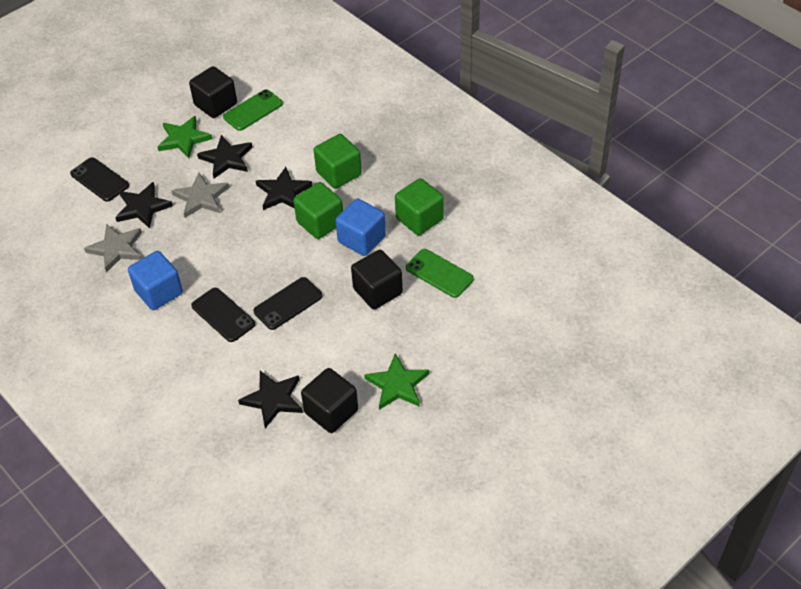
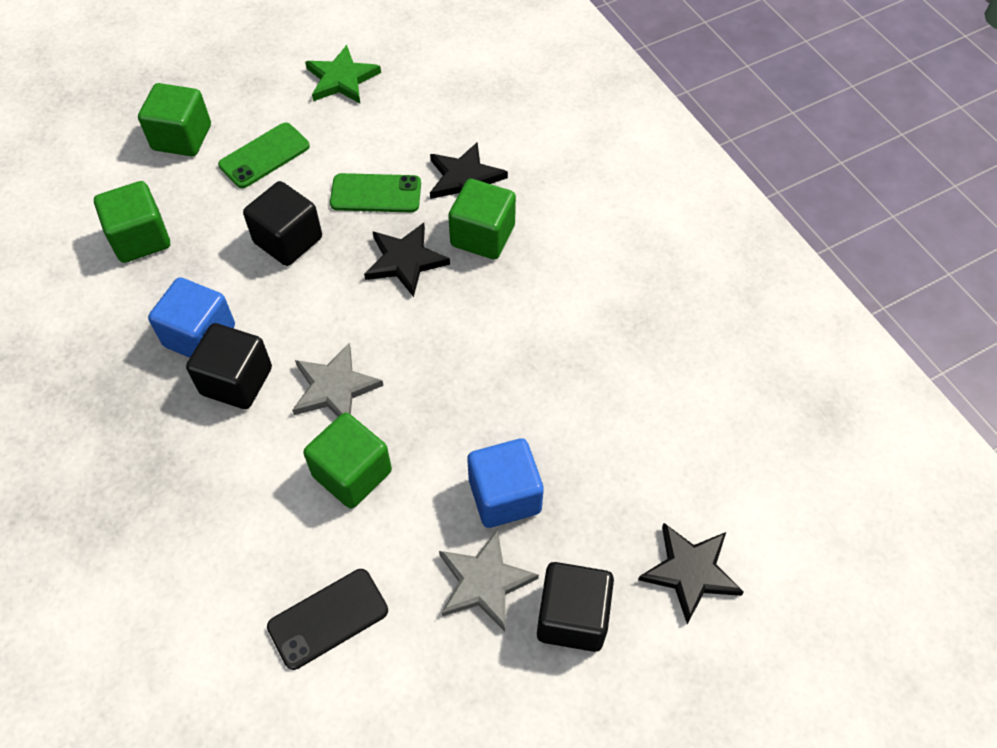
black phone: 3 -> 1
black star: 4 -> 3
green cube: 3 -> 4
green star: 2 -> 1

